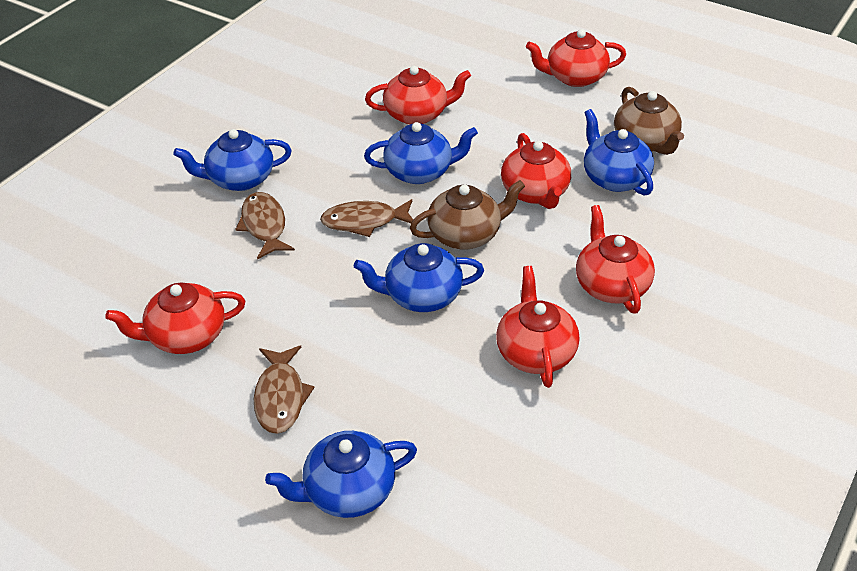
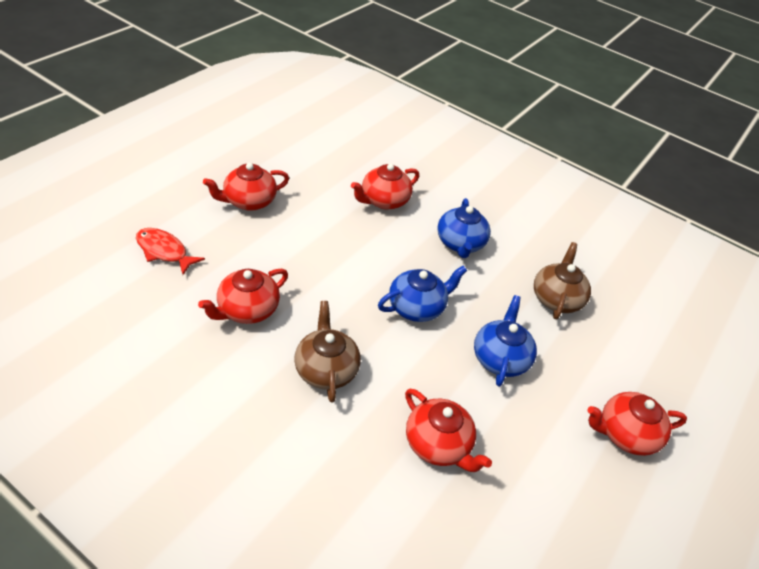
blue teapot: 5 -> 3
brown fish: 3 -> 0
red fish: 0 -> 1
red teapot: 6 -> 5

